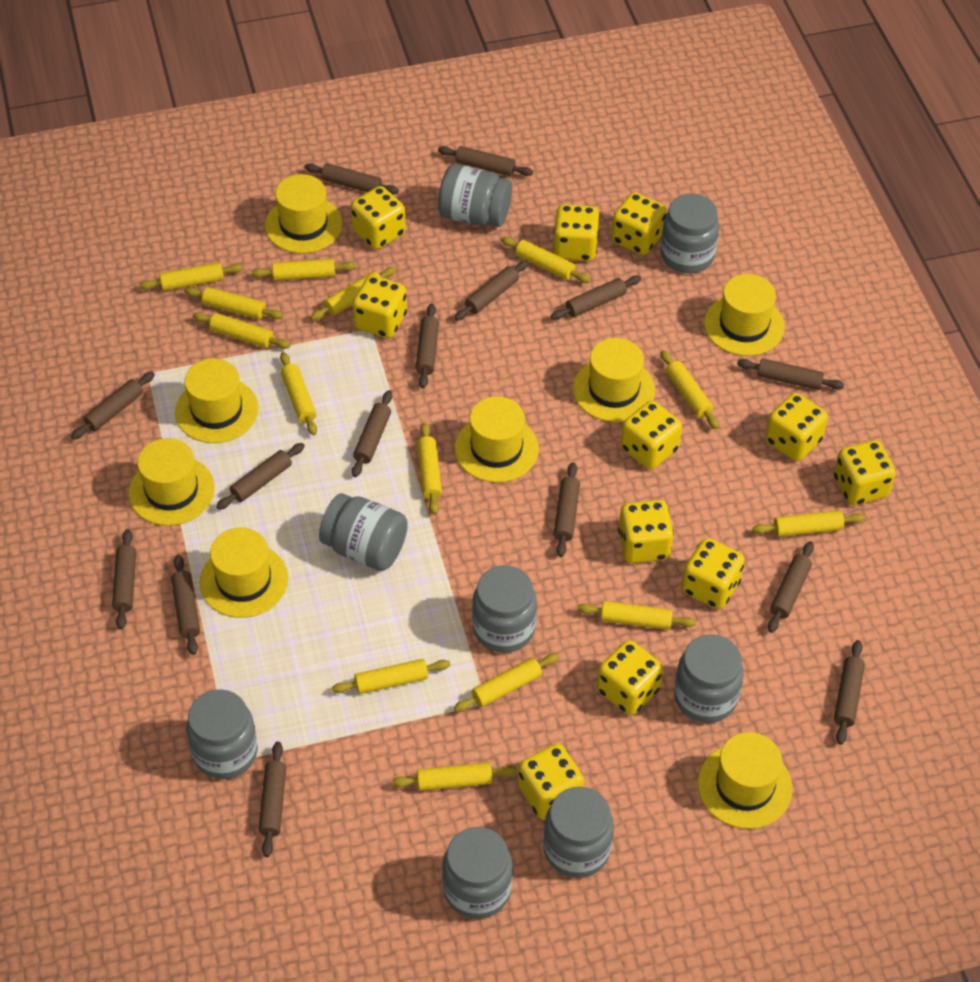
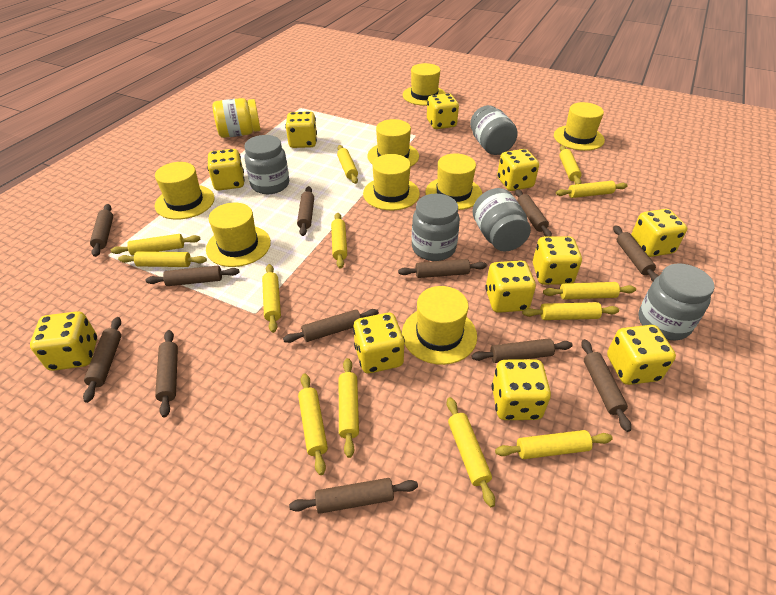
brown rolling pin: 15 -> 12
grey jar: 8 -> 5
yellow jar: 0 -> 1
yellow rolling pin: 14 -> 13

